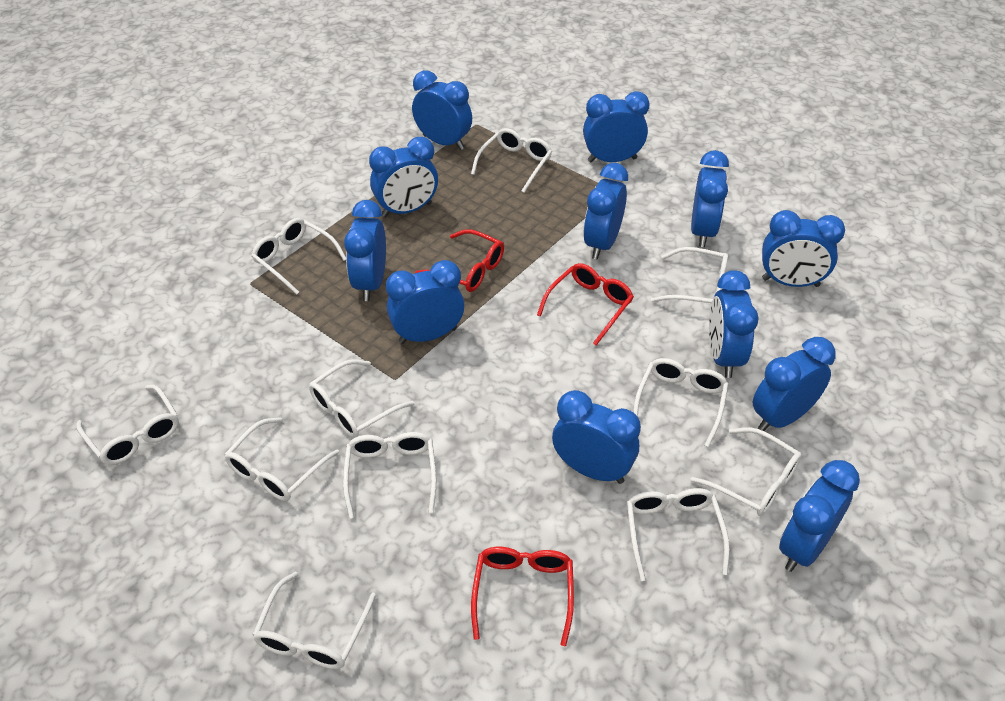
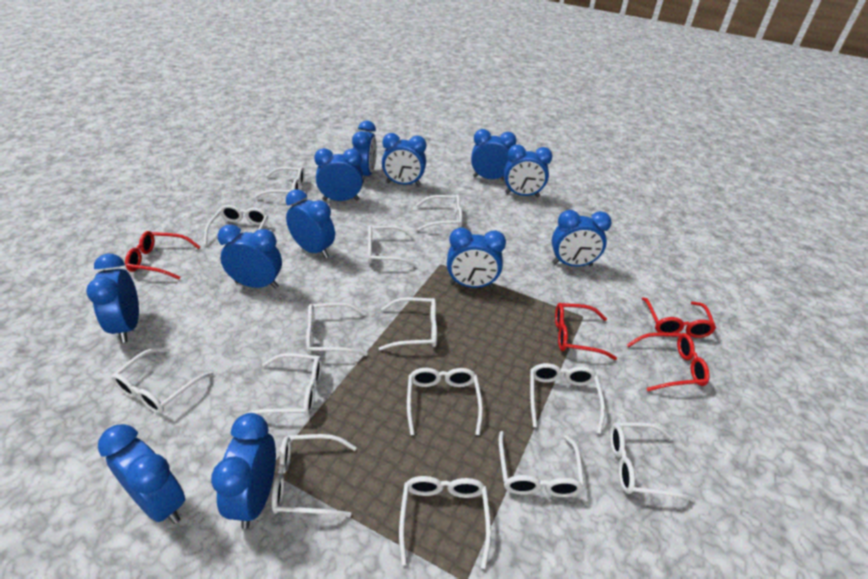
red glasses: 3 -> 4
white glasses: 11 -> 14

